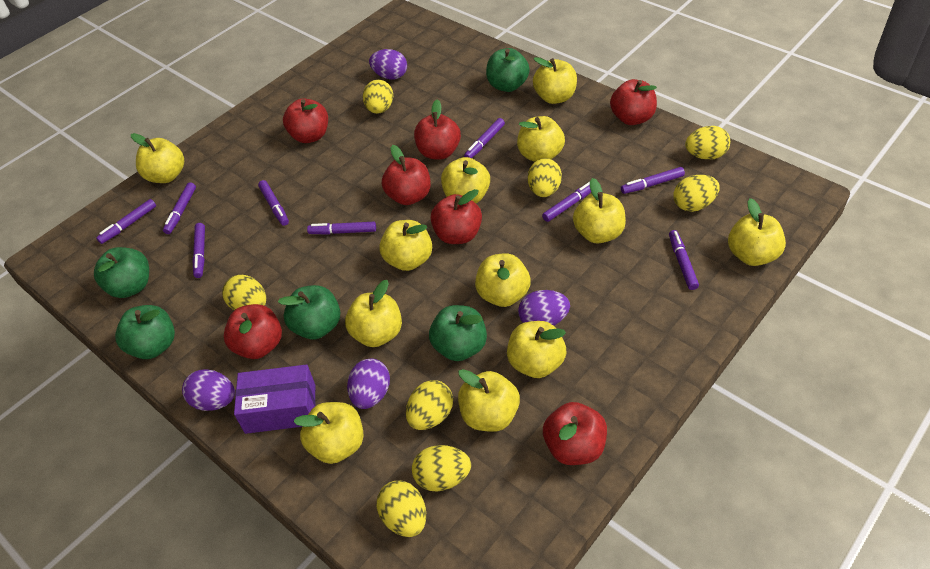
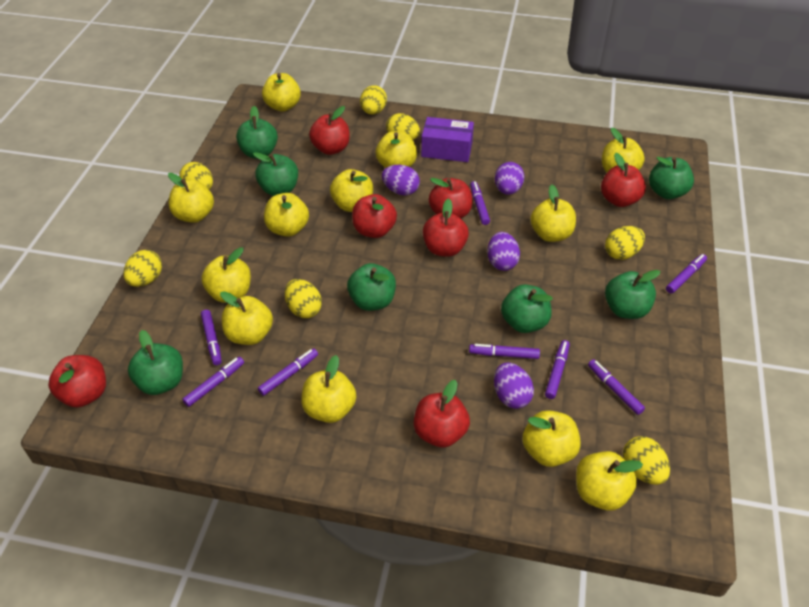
green apple: 5 -> 7
purple marker: 9 -> 8
yellow egg: 8 -> 7

